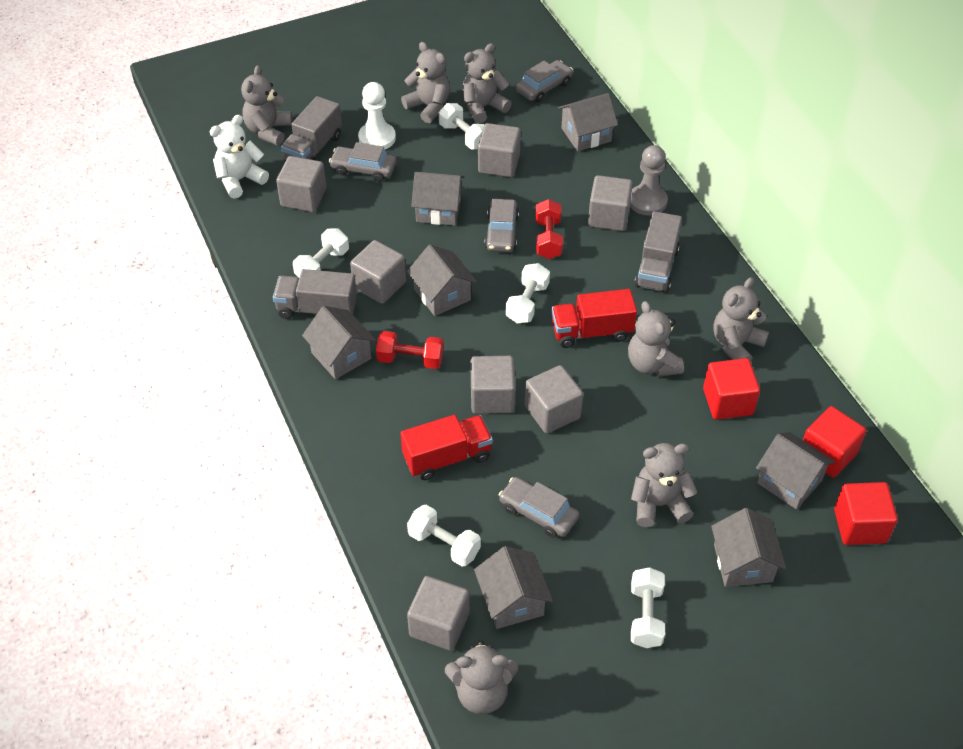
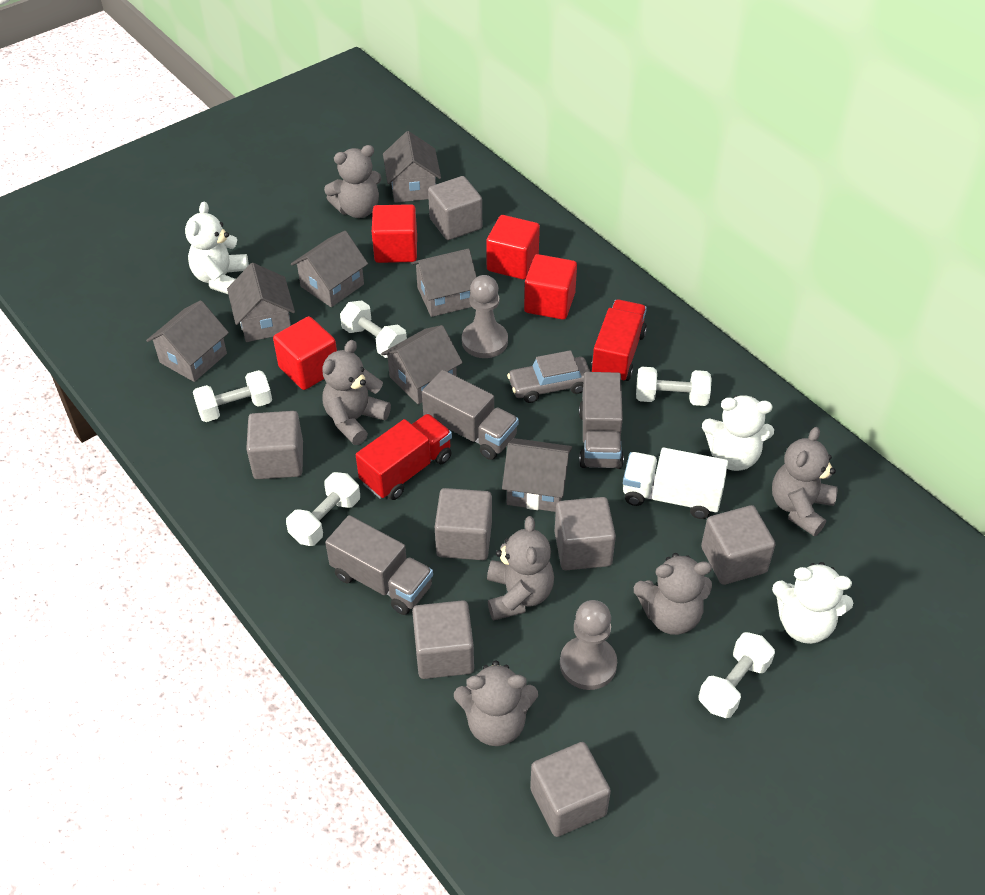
grey car: 4 -> 1
grey pawn: 1 -> 2
grey teddy bear: 7 -> 6
red cube: 3 -> 4
red dumbbell: 2 -> 0
white pawn: 1 -> 0
white teddy bear: 1 -> 3
white truck: 0 -> 1

